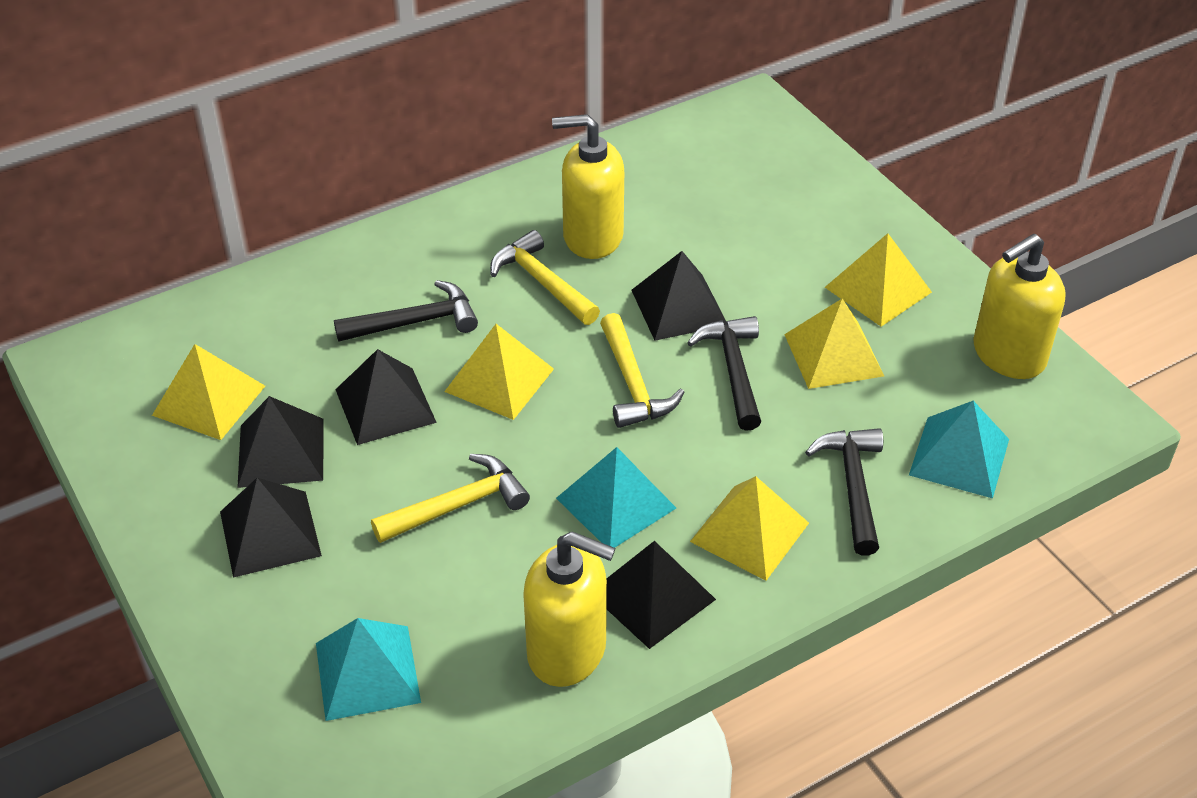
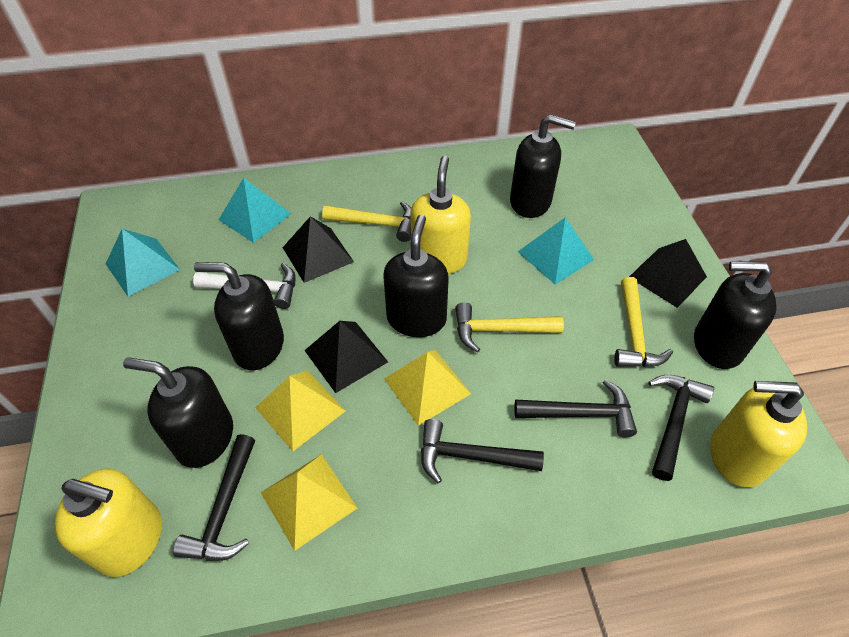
black hammer: 3 -> 4
black pyramid: 5 -> 3
black soap dispenser: 0 -> 5
white hammer: 0 -> 1
yellow pyramid: 5 -> 3

